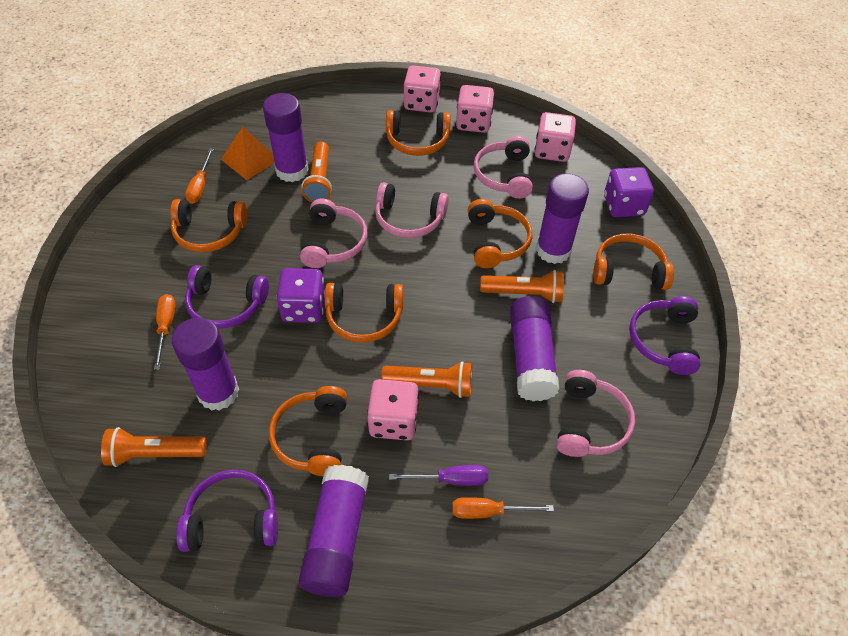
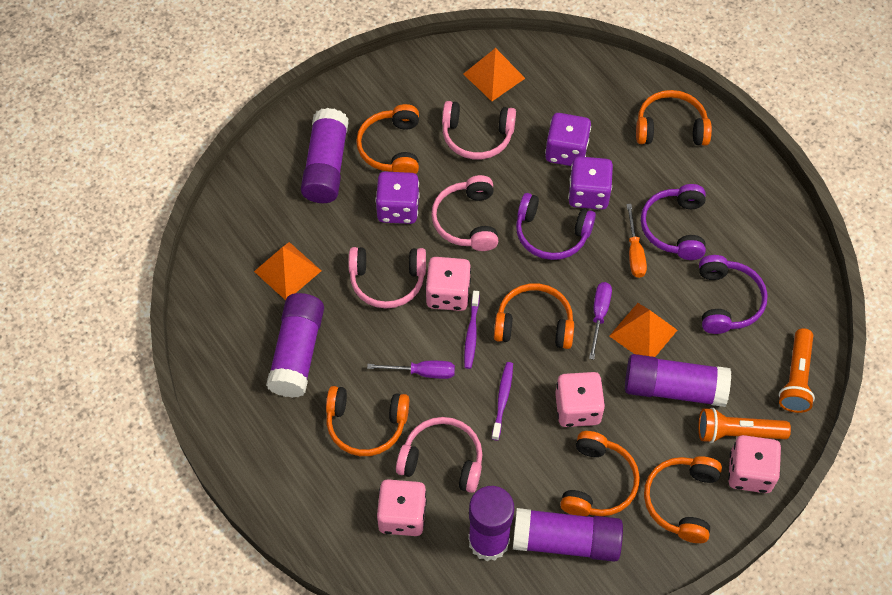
orange flashlight: 4 -> 2
orange pyramid: 1 -> 3
orange screwdriver: 3 -> 1
purple dice: 2 -> 3
purple screwdriver: 1 -> 2
purple toothbrush: 0 -> 2

